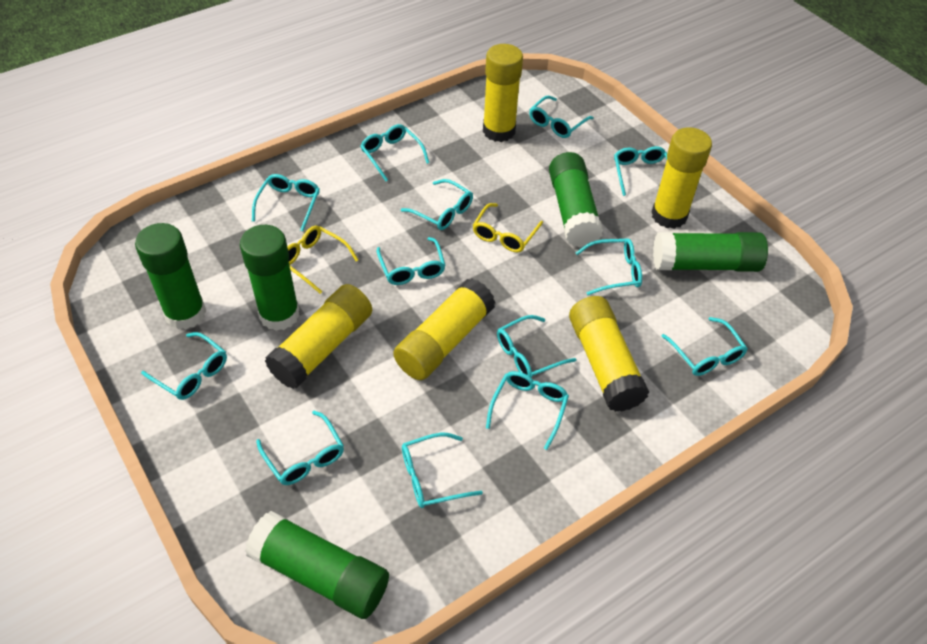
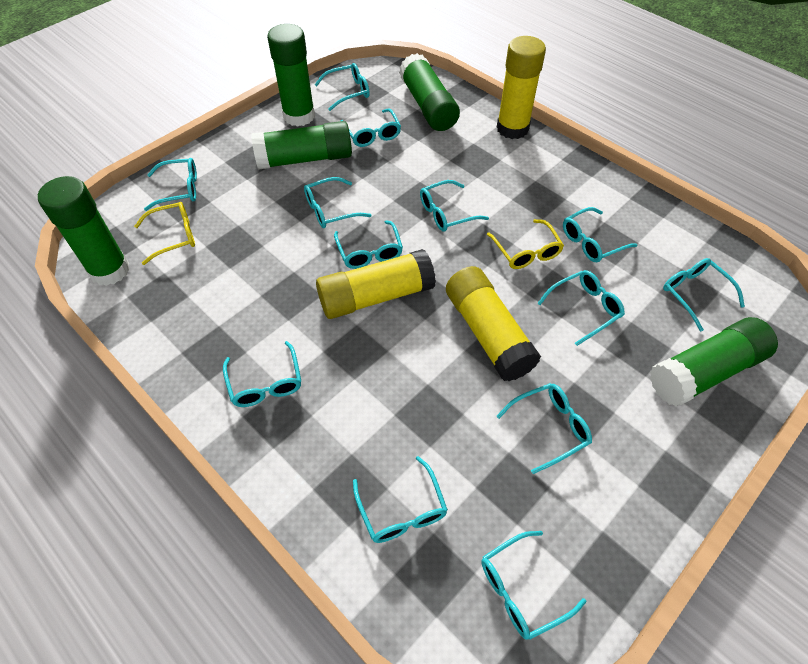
yellow glue stick: 5 -> 3

